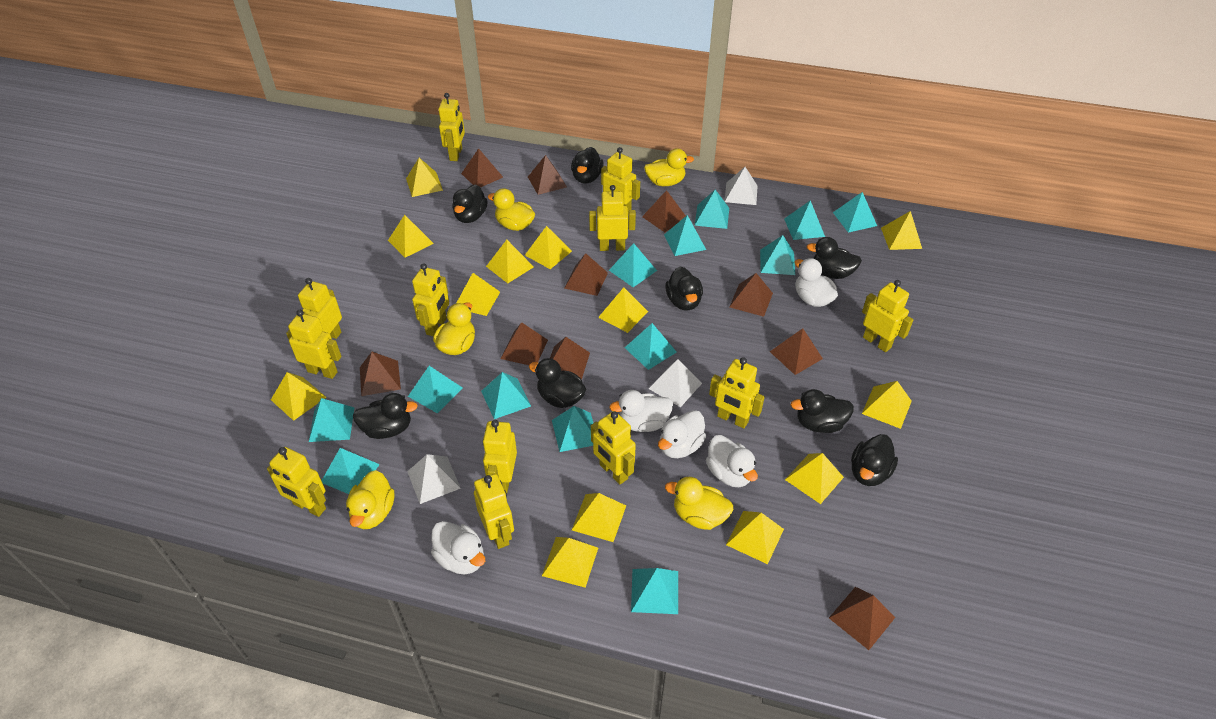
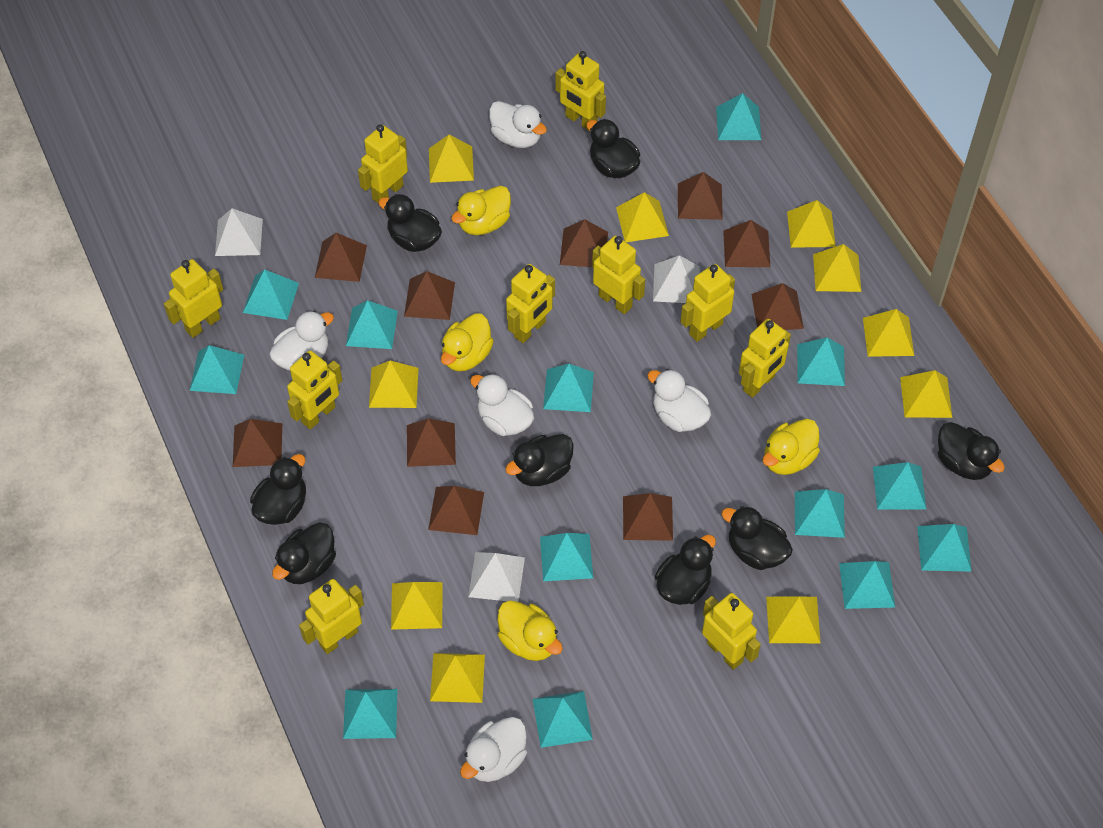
yellow duck: 5 -> 4
yellow pyramid: 13 -> 10
yellow robot: 12 -> 10

